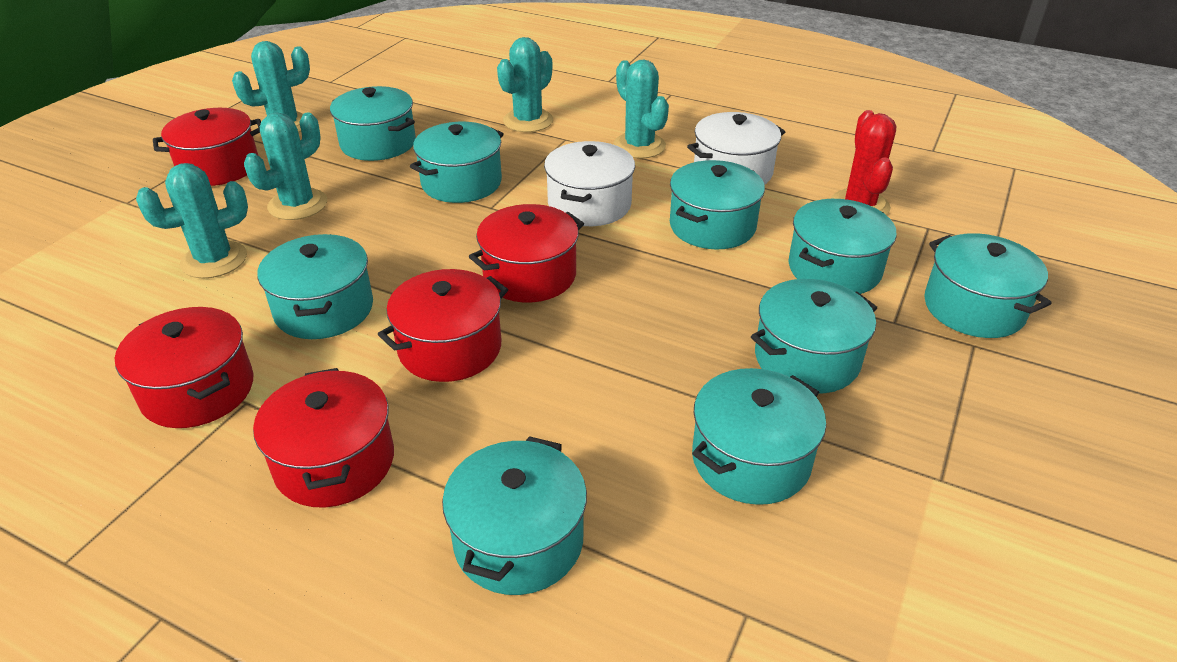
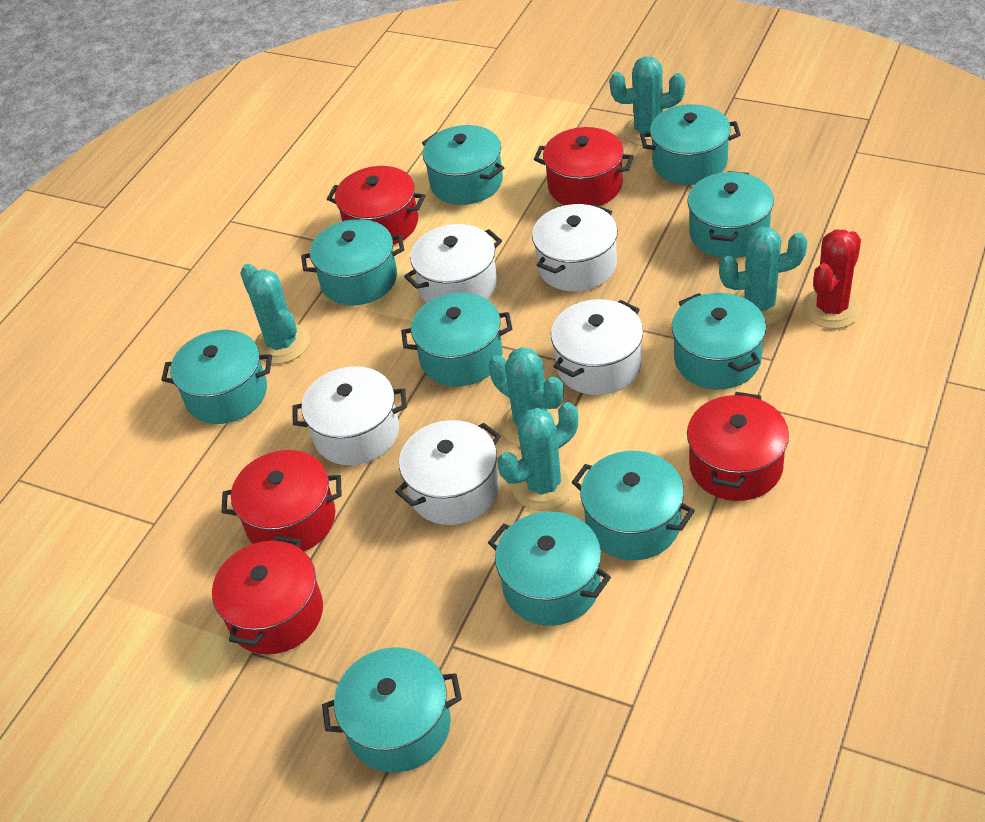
turquoise pot: 9 -> 10
white pot: 2 -> 5

